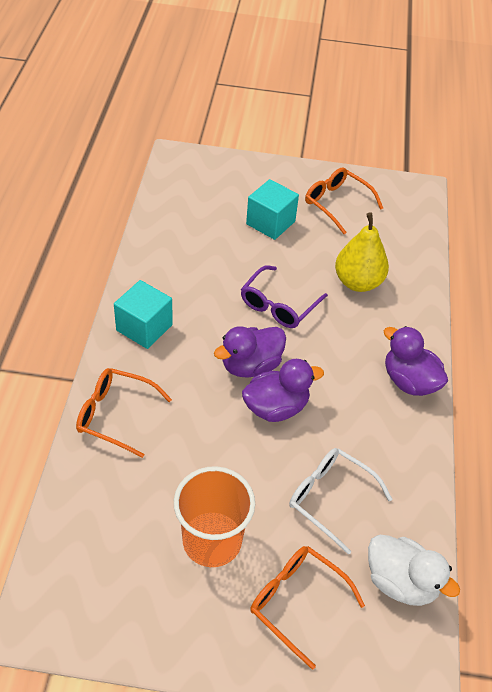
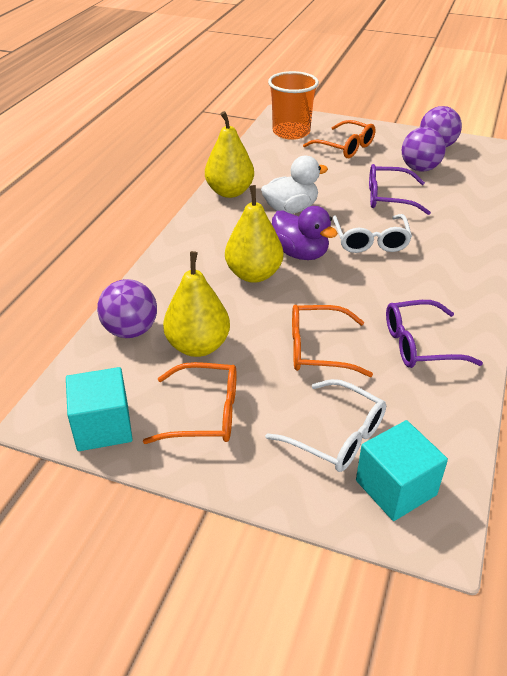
purple ball: 0 -> 3
purple duck: 3 -> 1
purple glasses: 1 -> 2
white glasses: 1 -> 2
yellow pear: 1 -> 3

